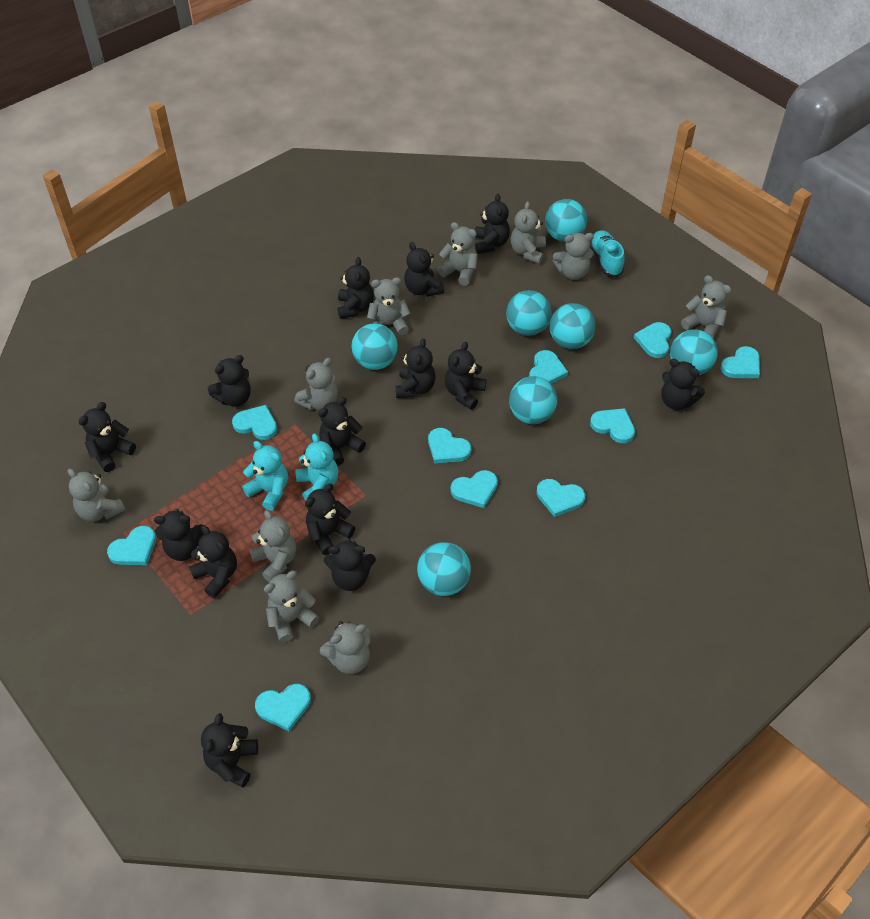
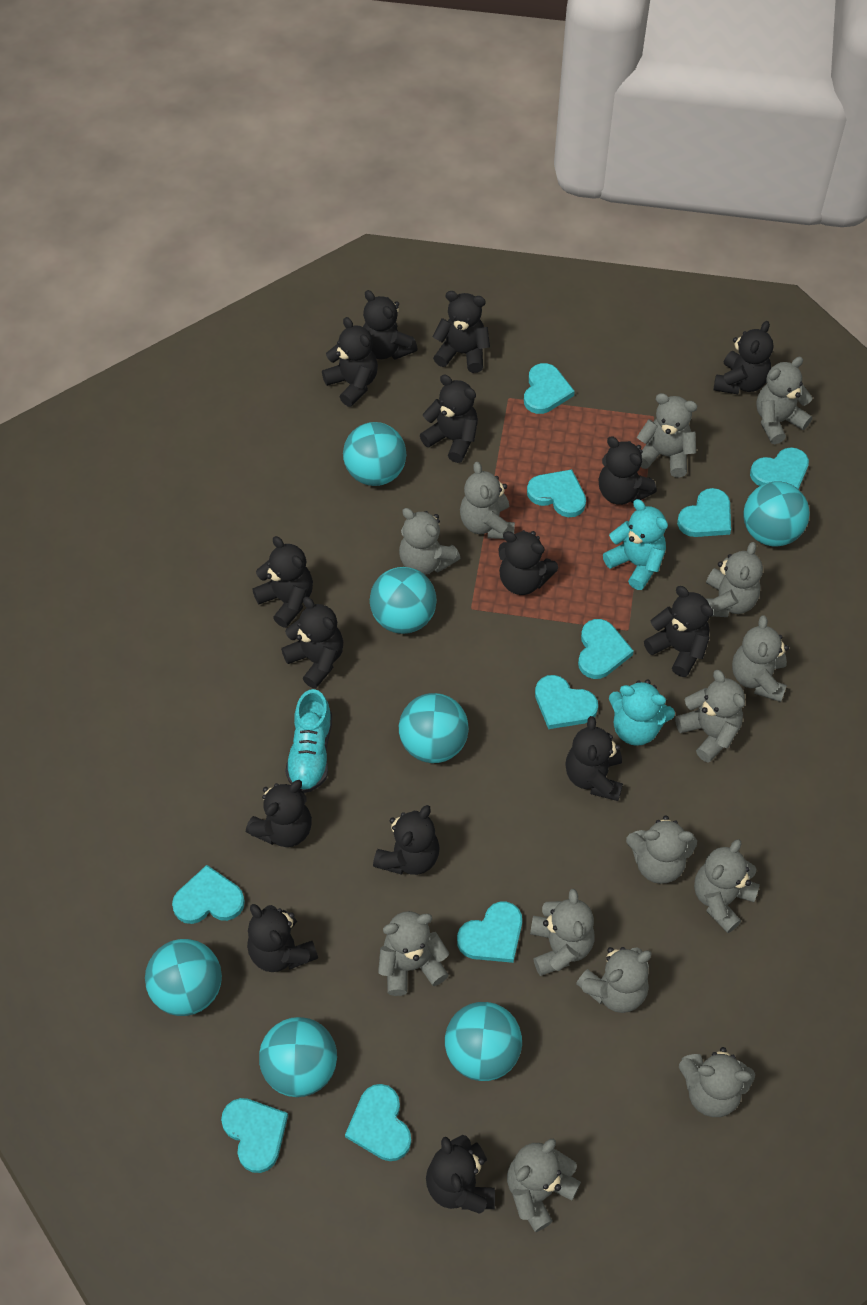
black teddy bear: 14 -> 15
grey teddy bear: 10 -> 14

